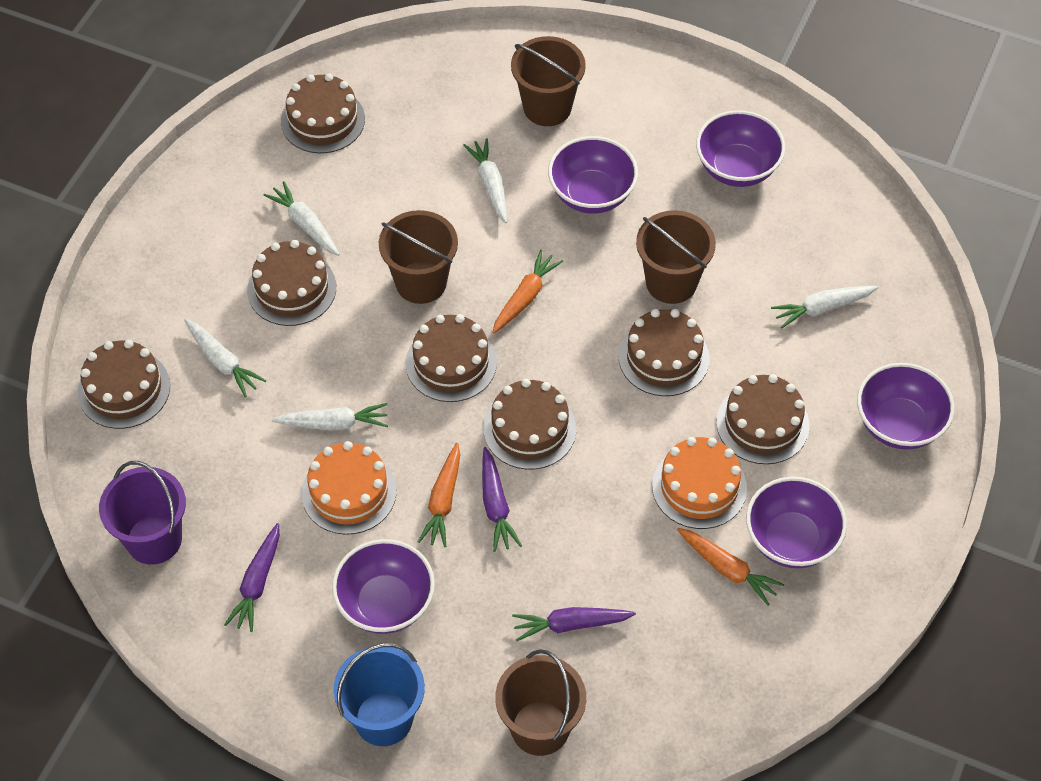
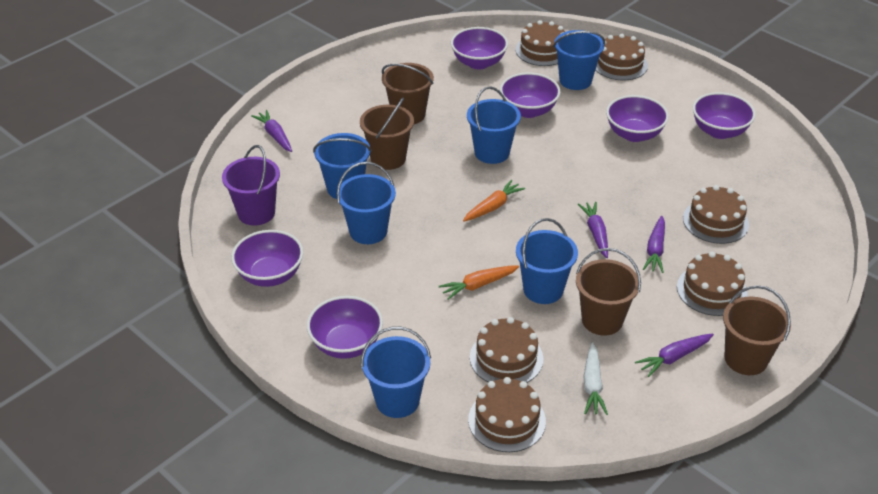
blue bucket: 1 -> 6
brown cake: 7 -> 6
orange cake: 2 -> 0
orange carrot: 3 -> 2
purple bowl: 5 -> 6
purple carrot: 3 -> 4
white carrot: 5 -> 1

